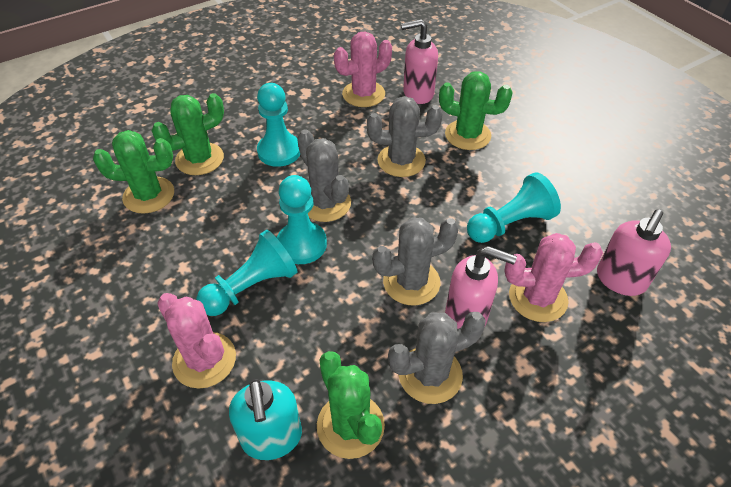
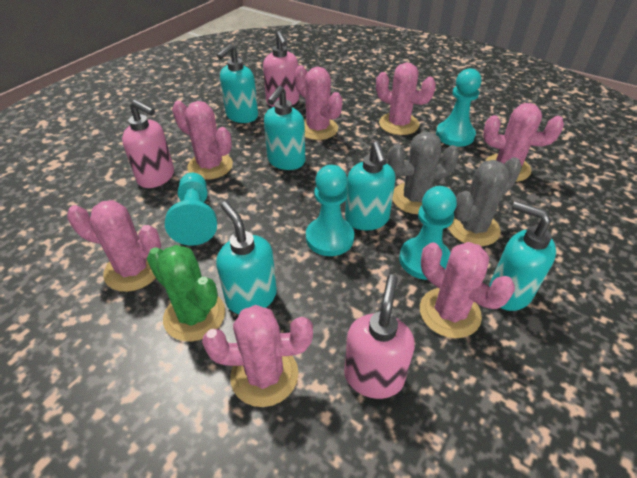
green cactus: 4 -> 1
grey cactus: 4 -> 2
pink cactus: 3 -> 7
turquoise soap dispenser: 1 -> 5

